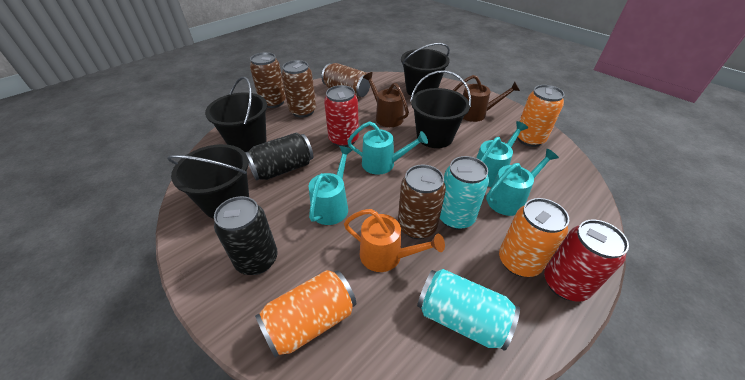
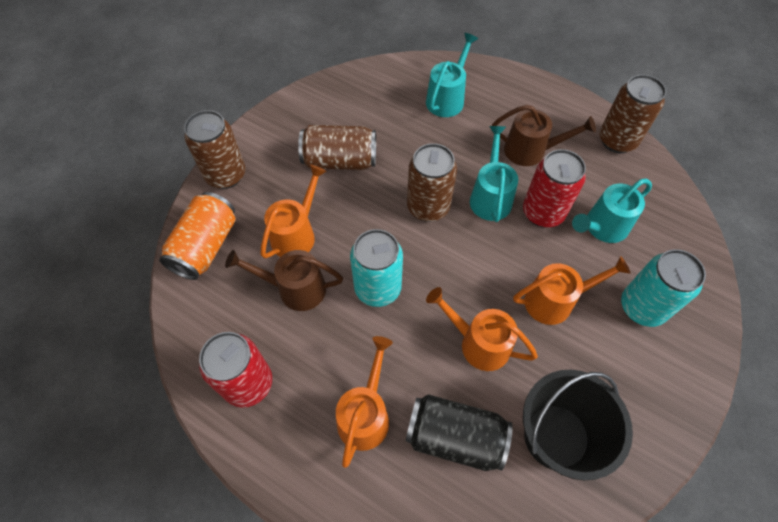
black bucket: 4 -> 1
black can: 2 -> 1
orange can: 3 -> 1
orange watering can: 1 -> 4
turquoise watering can: 4 -> 3

